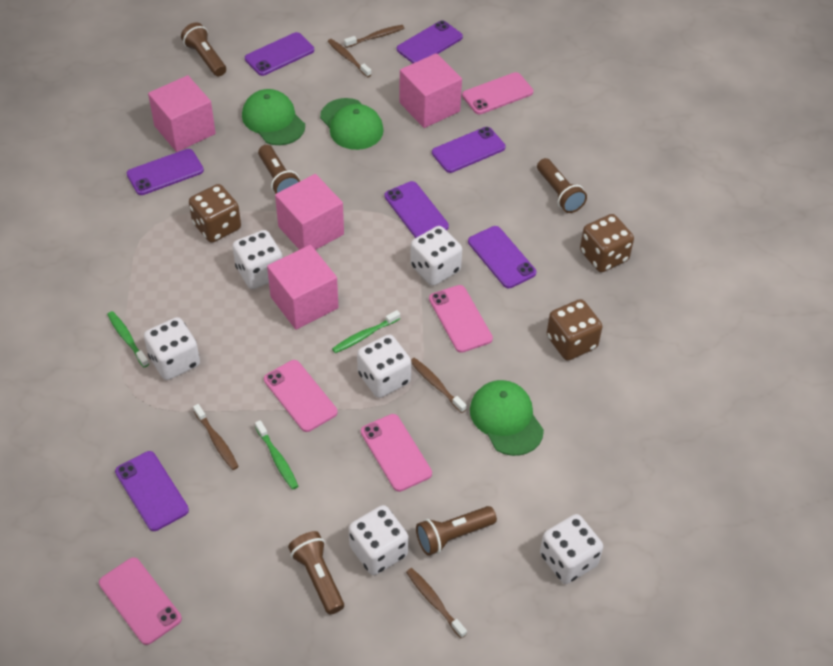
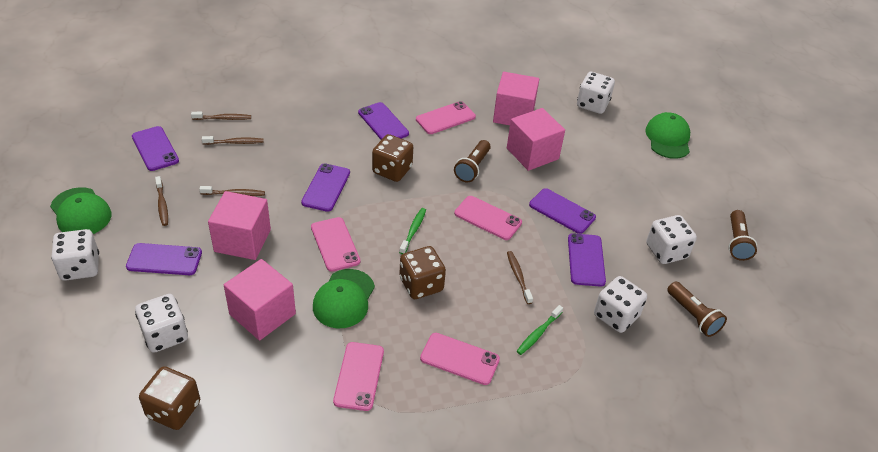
brown flashlight: 5 -> 3
green toothbrush: 3 -> 2
purple phone: 7 -> 6
white dice: 6 -> 5

